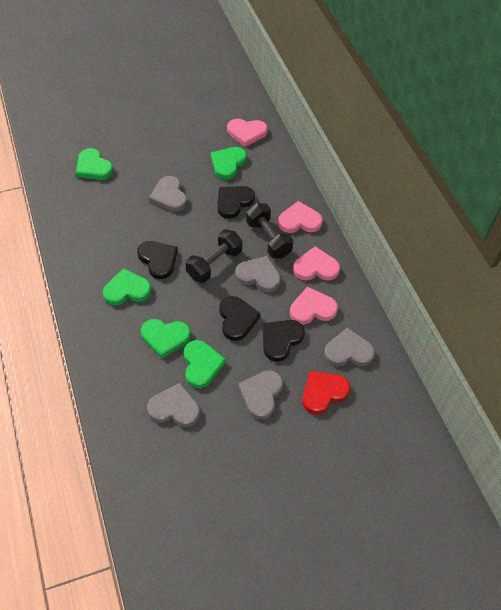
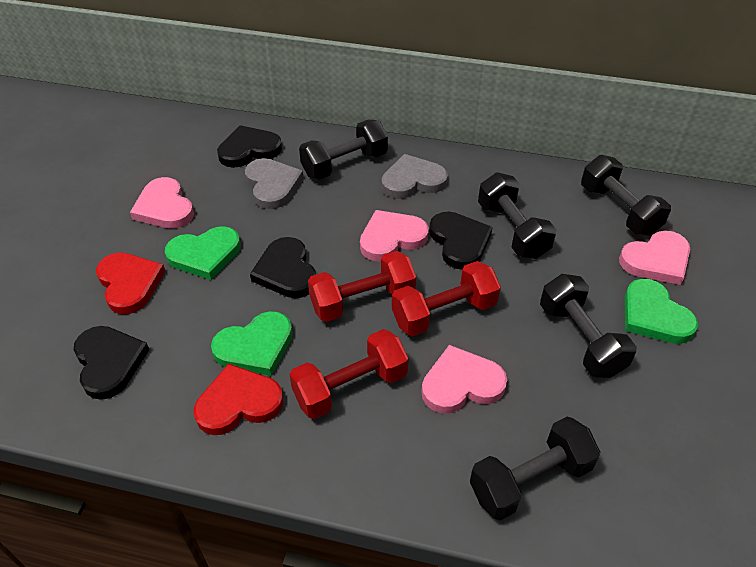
black dumbbell: 2 -> 5
green heart: 5 -> 3
grey heart: 5 -> 2
red dumbbell: 0 -> 3
red heart: 1 -> 2

